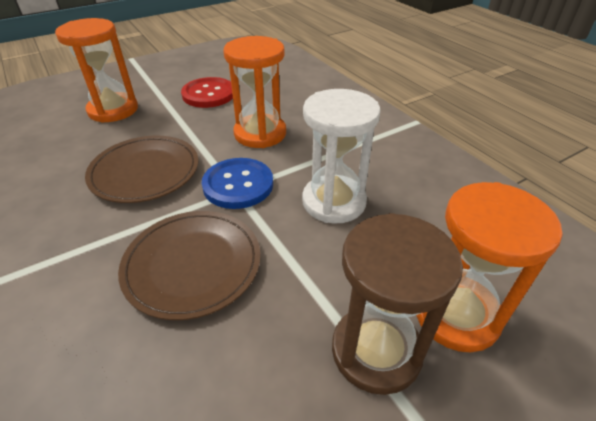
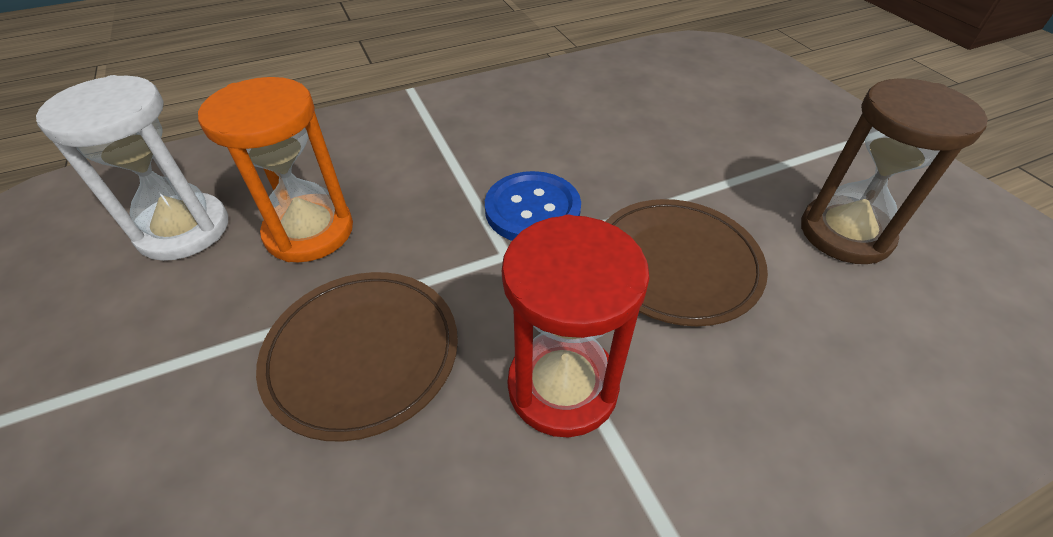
orange hourglass: 3 -> 1
red button: 1 -> 0
red hourglass: 0 -> 1

